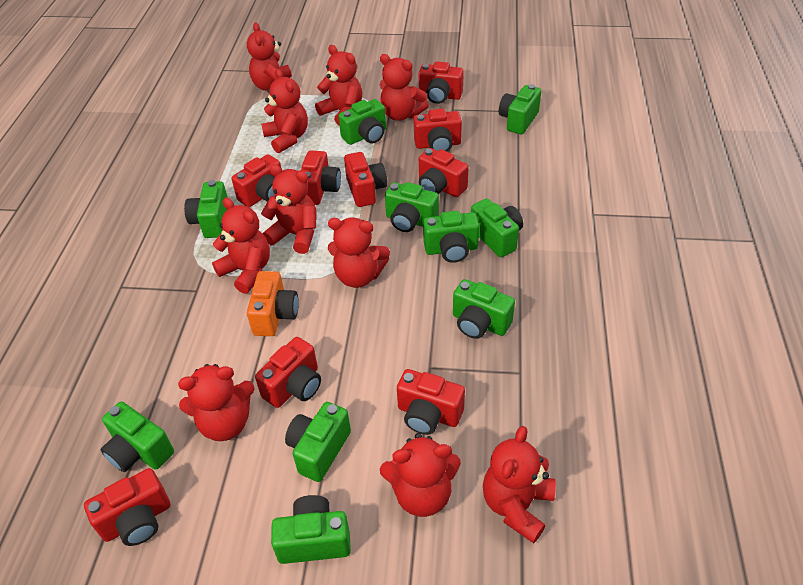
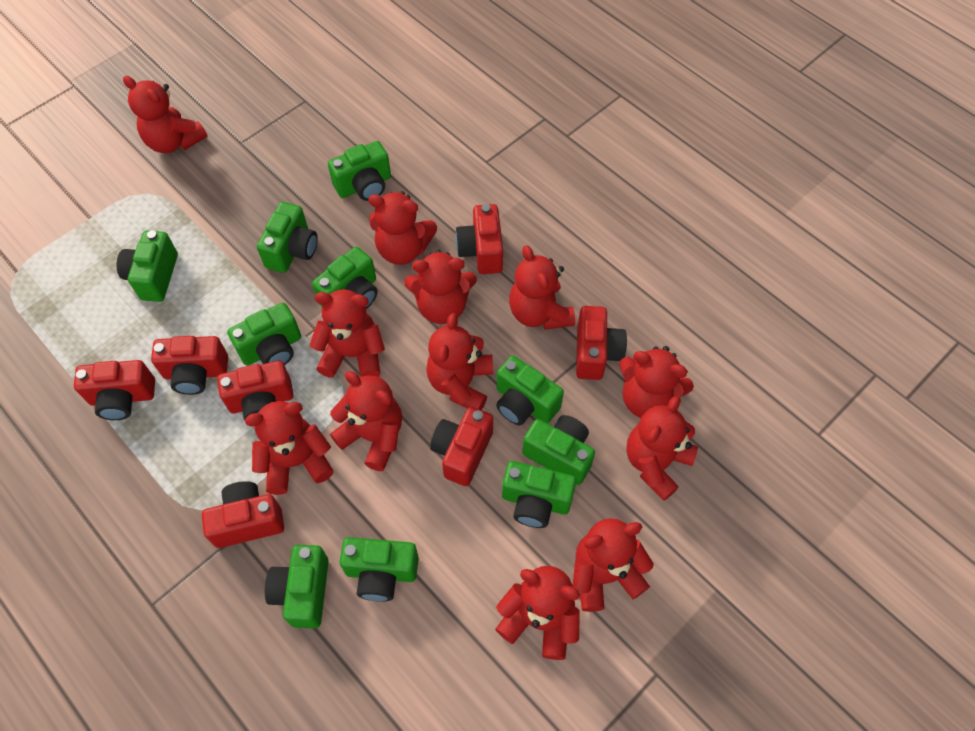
orange camera: 1 -> 0
red camera: 9 -> 7
red teddy bear: 10 -> 12

